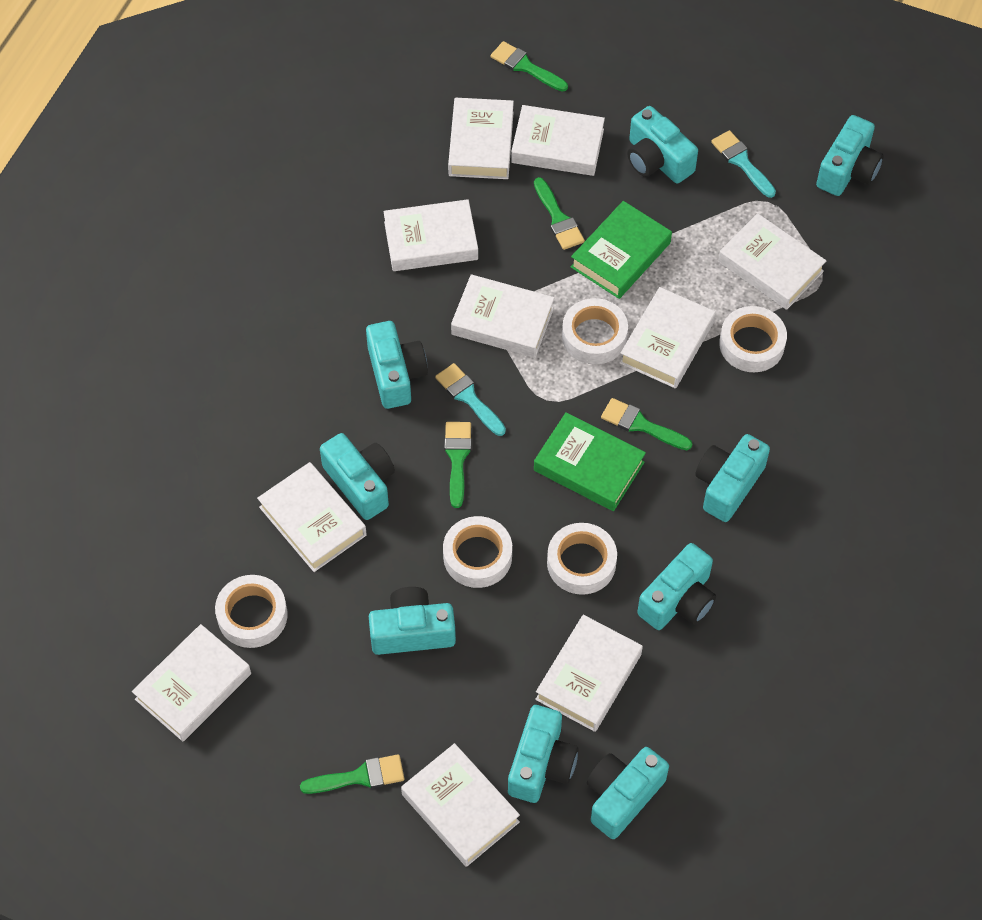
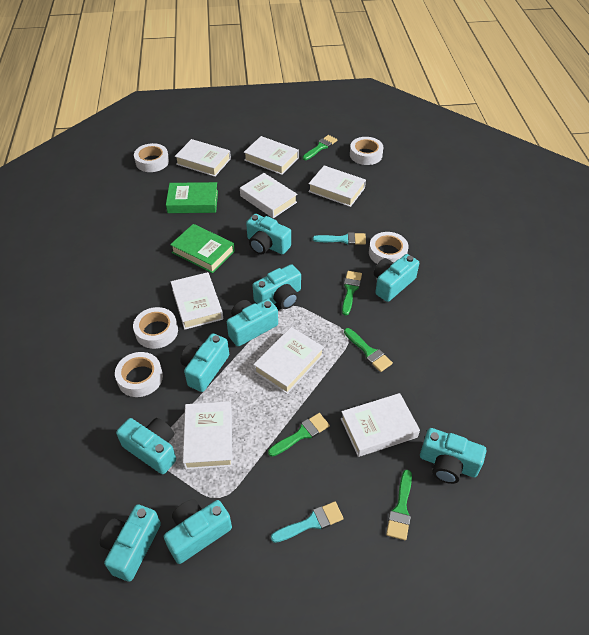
white book: 10 -> 8

